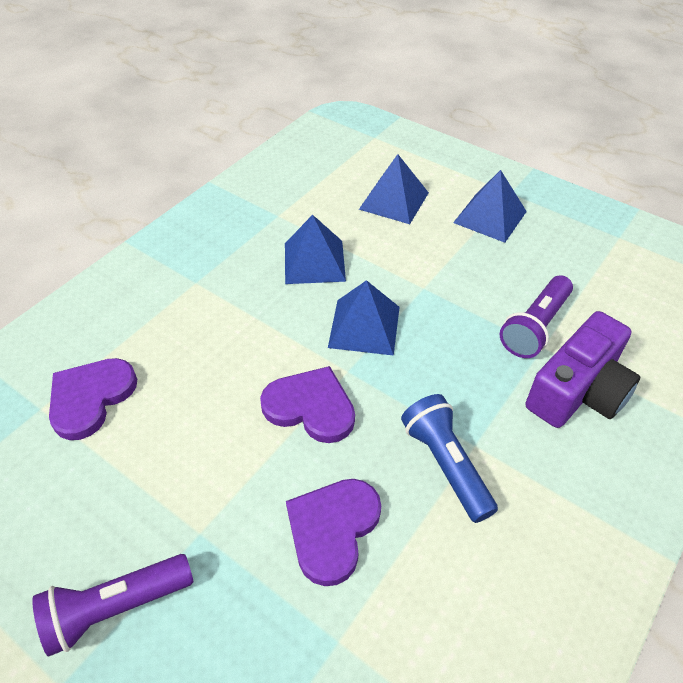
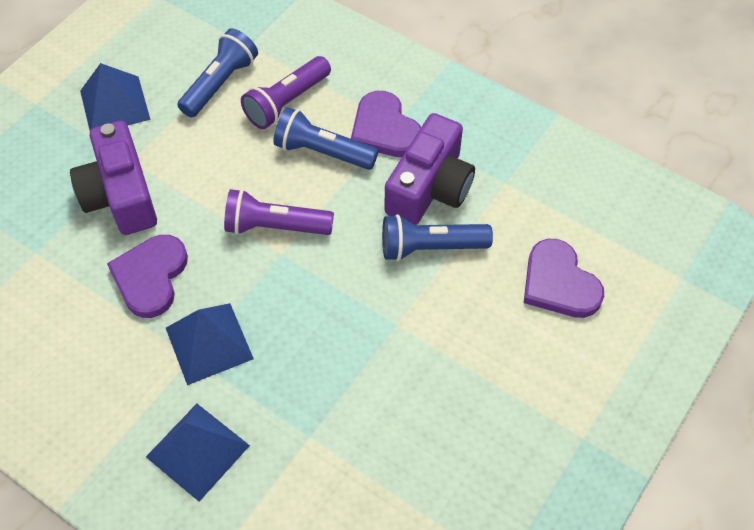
blue flashlight: 1 -> 3
blue pyramid: 4 -> 3
purple camera: 1 -> 2

